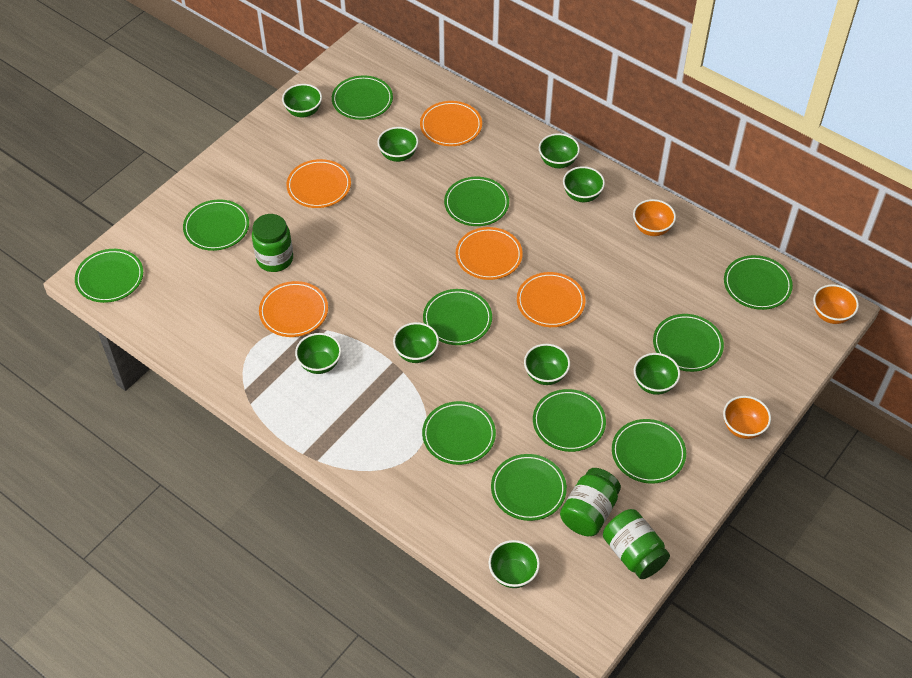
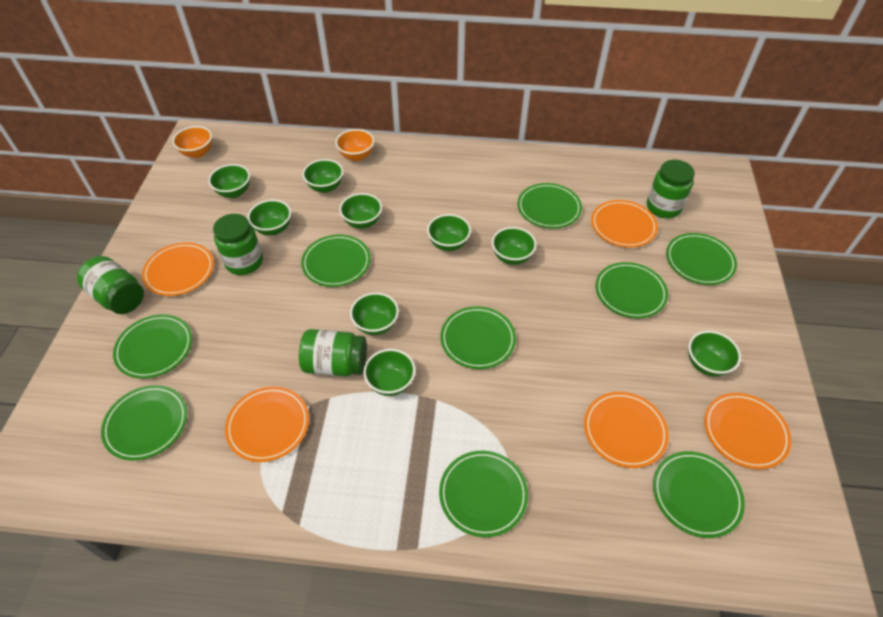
green jar: 3 -> 4
green plate: 11 -> 9
orange bowl: 3 -> 2

